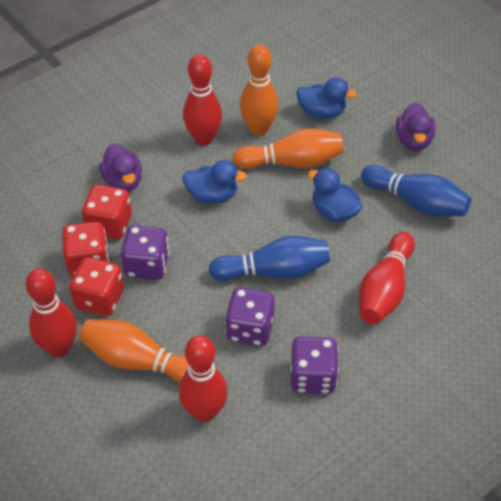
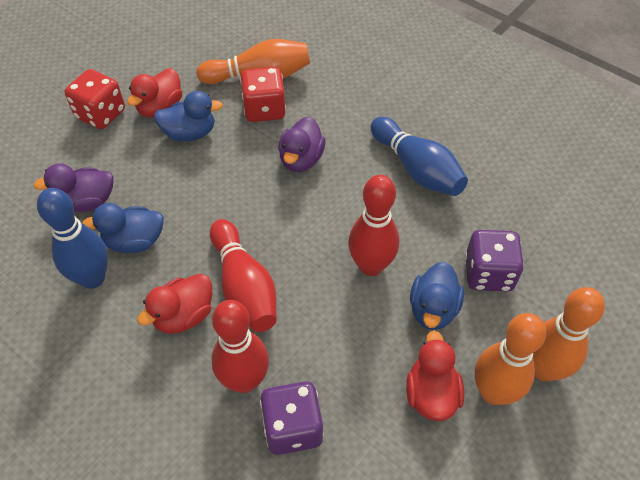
purple dice: 3 -> 2
red bowling pin: 4 -> 3
red dice: 3 -> 2
red duck: 0 -> 3

